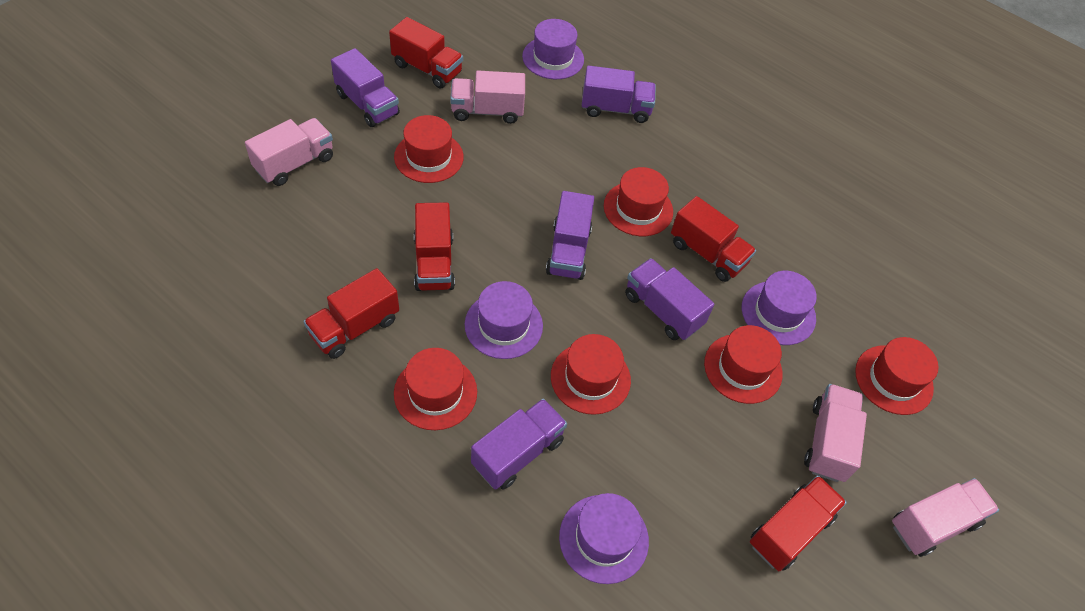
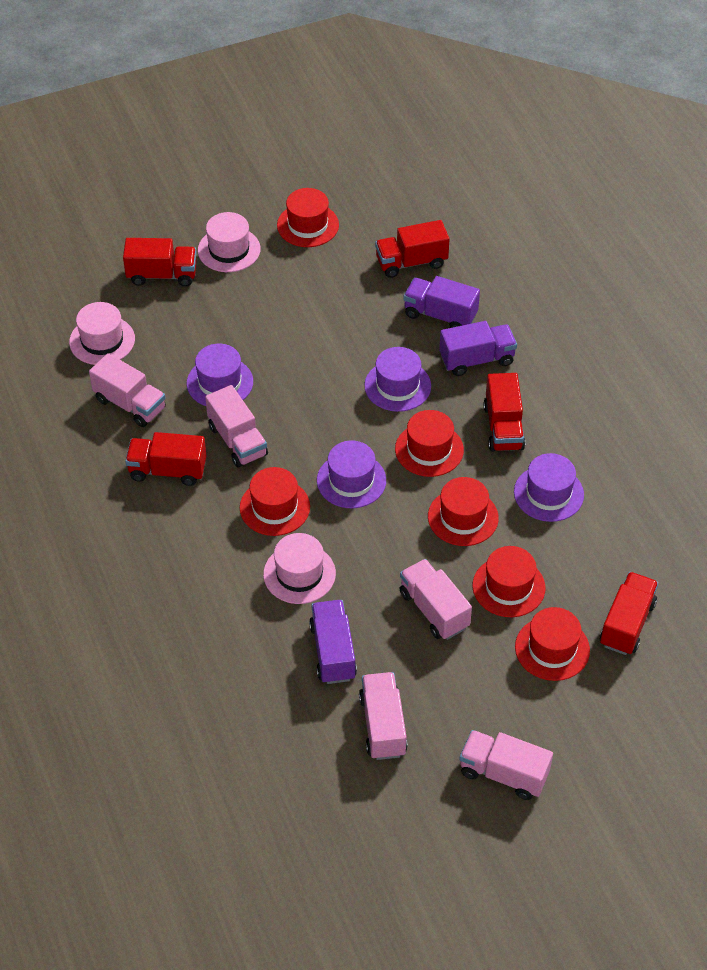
pink hat: 0 -> 3
pink truck: 4 -> 5
purple truck: 5 -> 3

